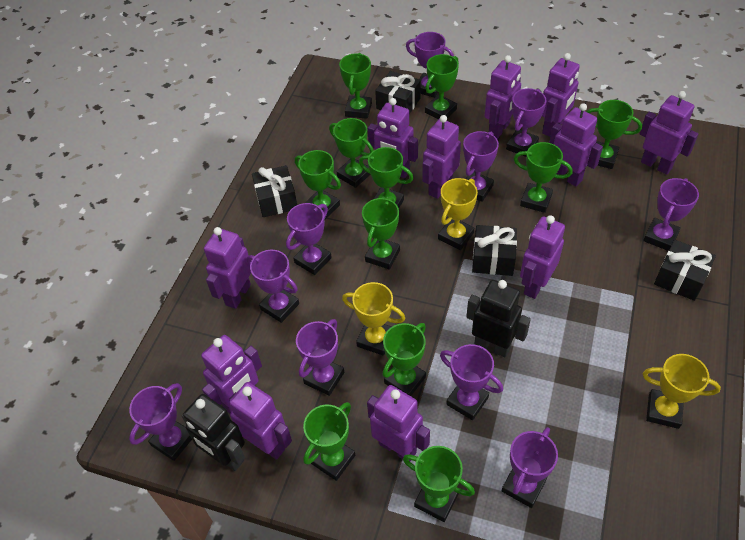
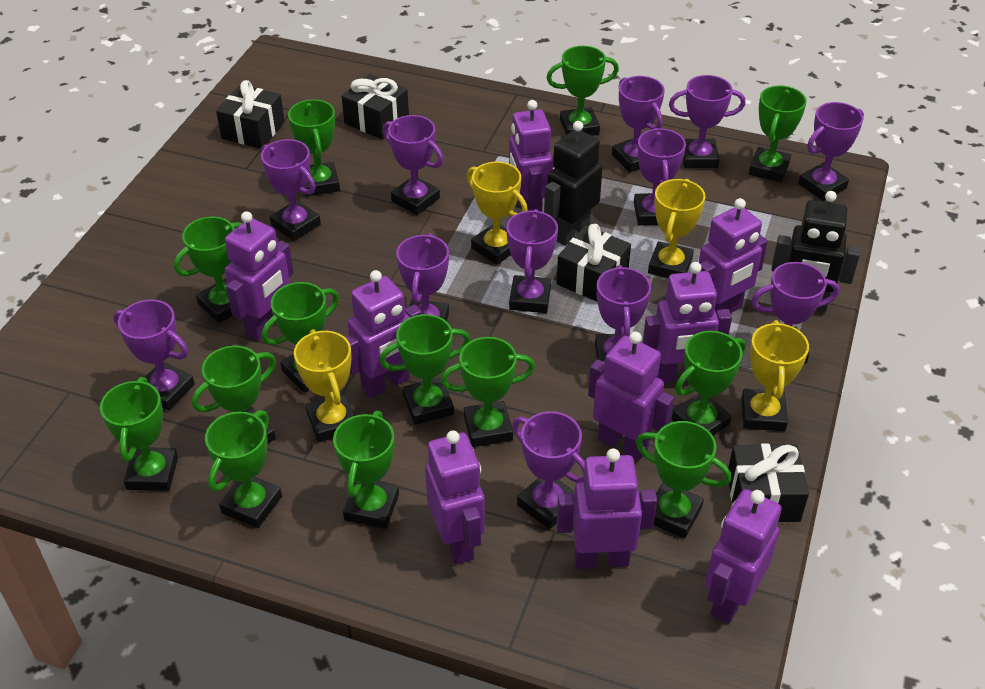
green trophy: 11 -> 13
purple robot: 11 -> 9
purple trophy: 10 -> 12
yellow trophy: 3 -> 4

